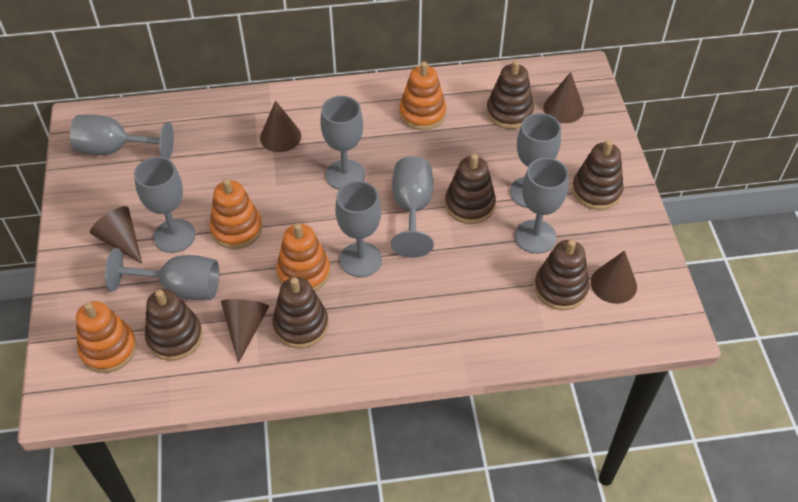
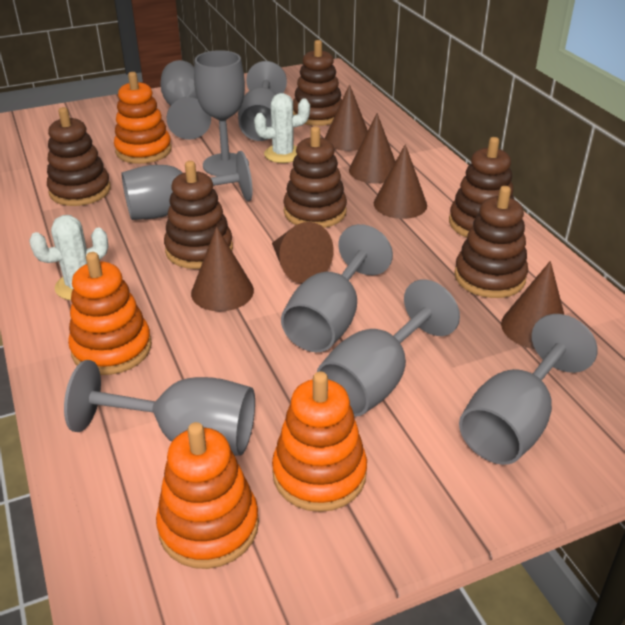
brown cone: 5 -> 6
white cactus: 0 -> 2

